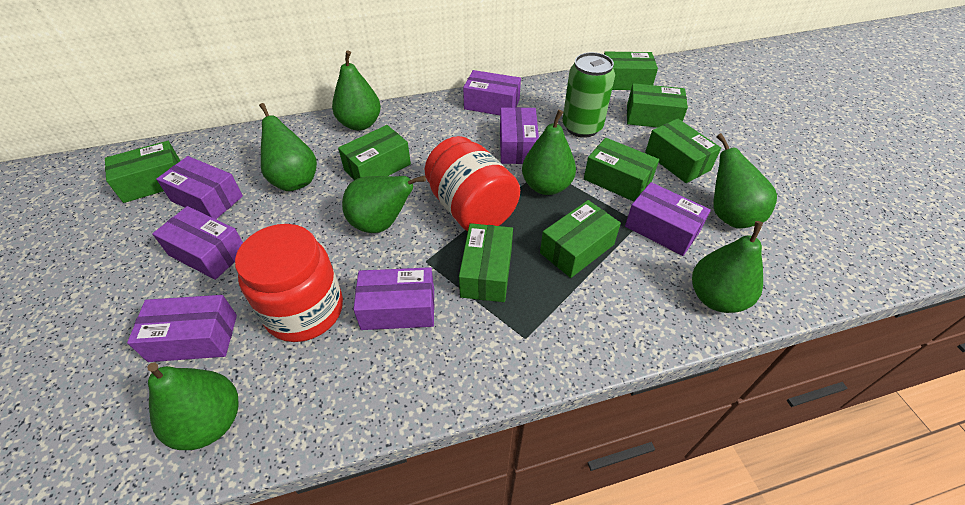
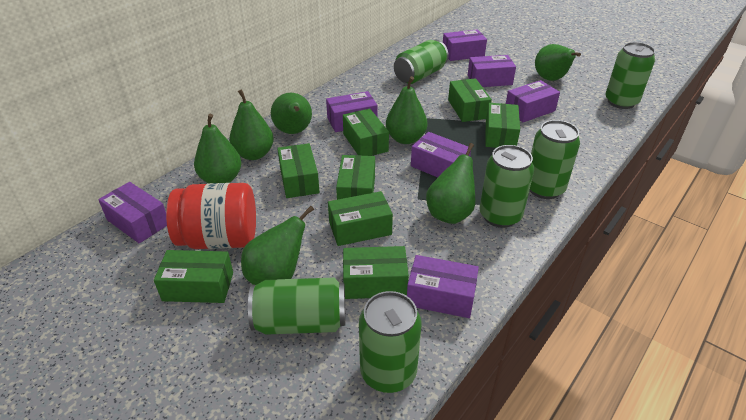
green can: 1 -> 6
red jar: 2 -> 1

